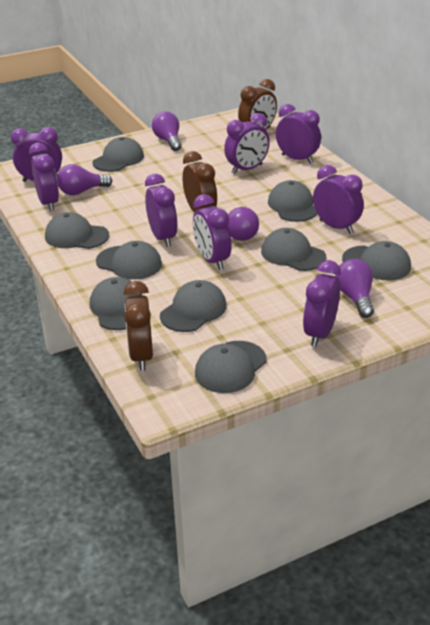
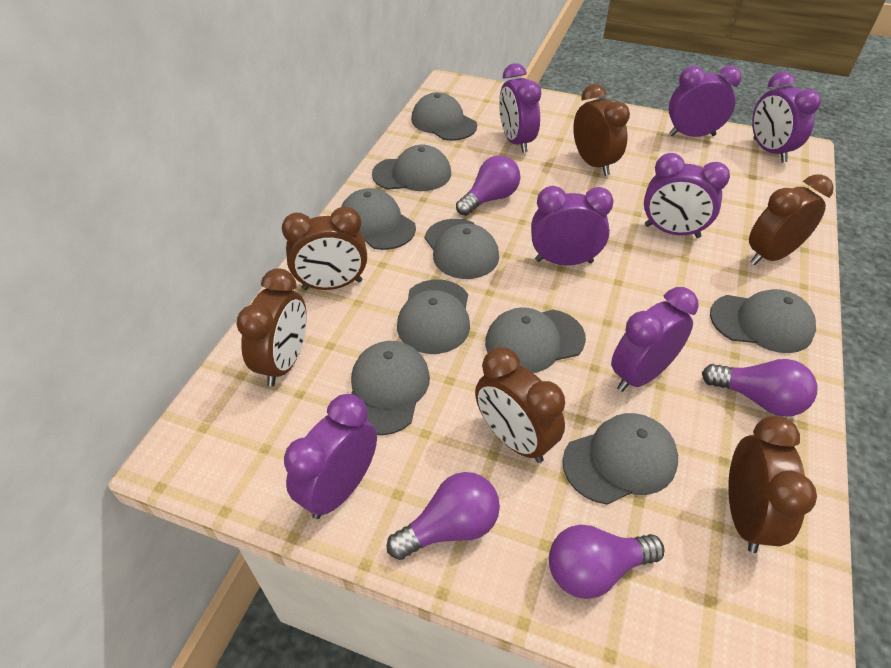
brown clock: 3 -> 6
purple clock: 8 -> 7

